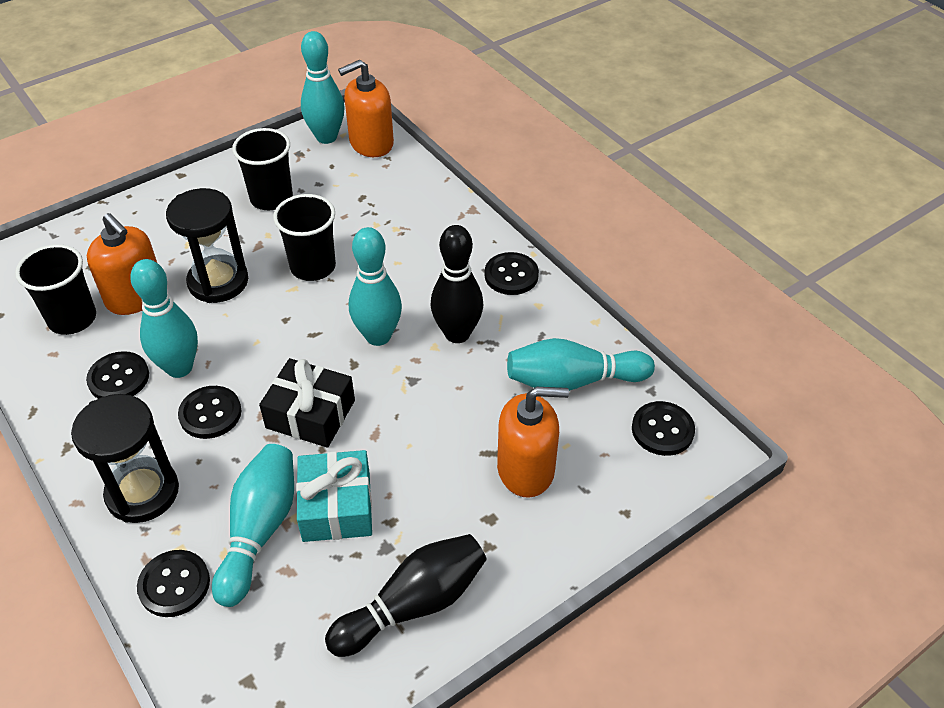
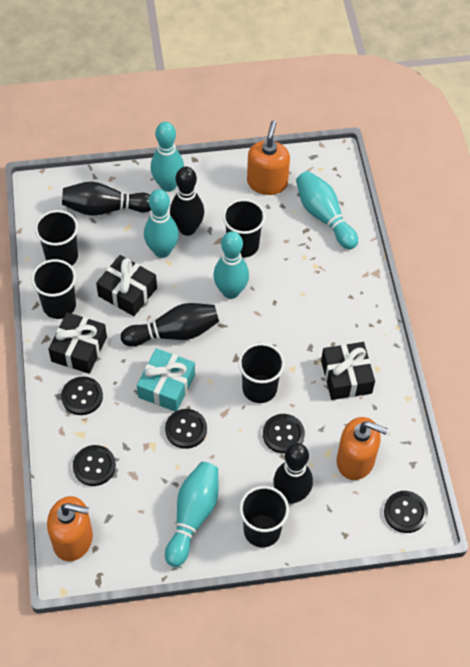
black bowling pin: 2 -> 4
black cup: 3 -> 5
black gift: 1 -> 3
black hourglass: 2 -> 0

